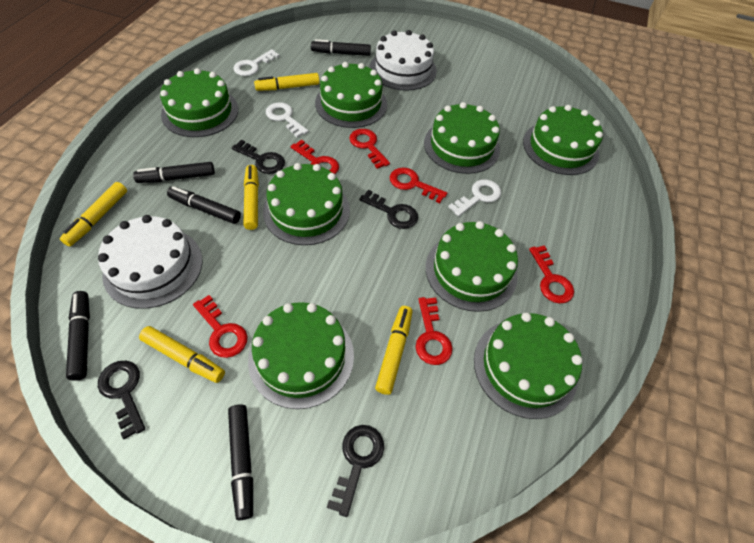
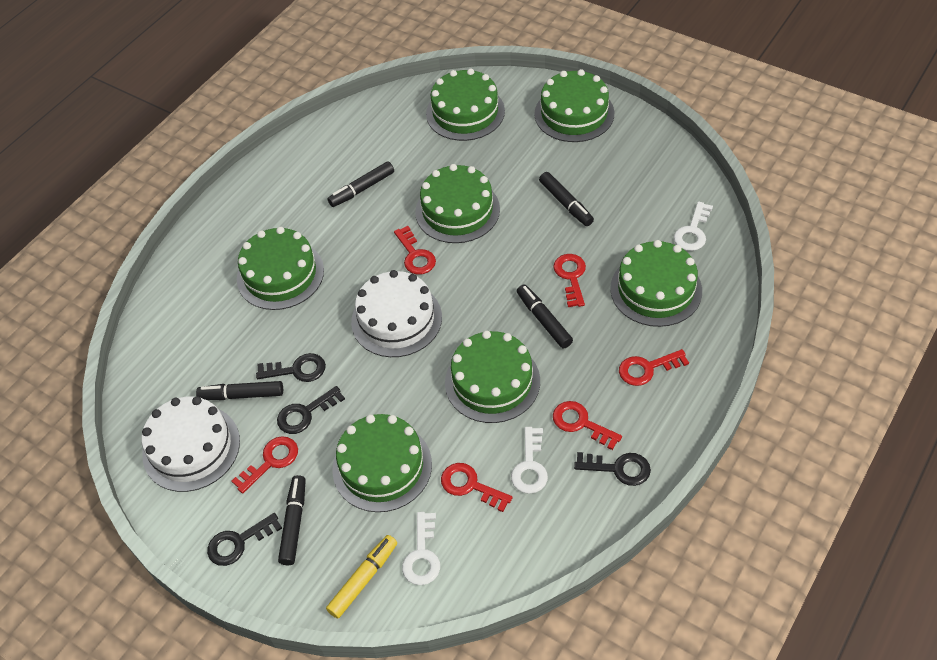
green cake: 8 -> 7
yellow marker: 5 -> 1

